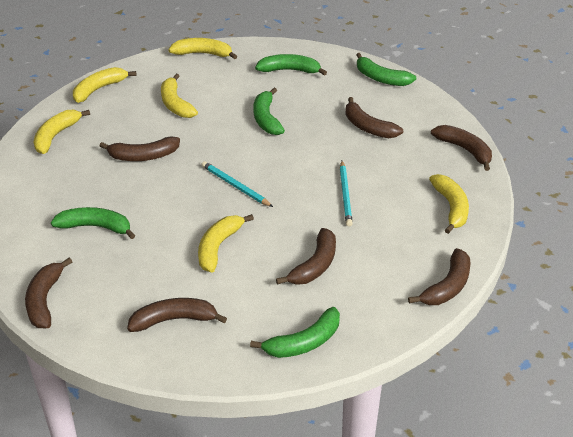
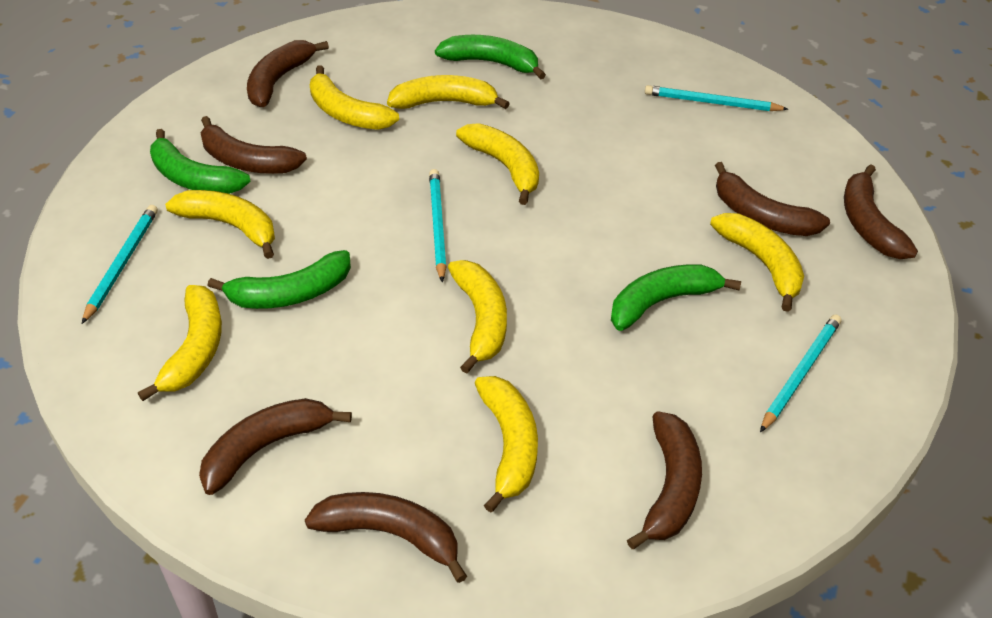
green banana: 5 -> 4
turquoise pencil: 2 -> 4
yellow banana: 6 -> 8

